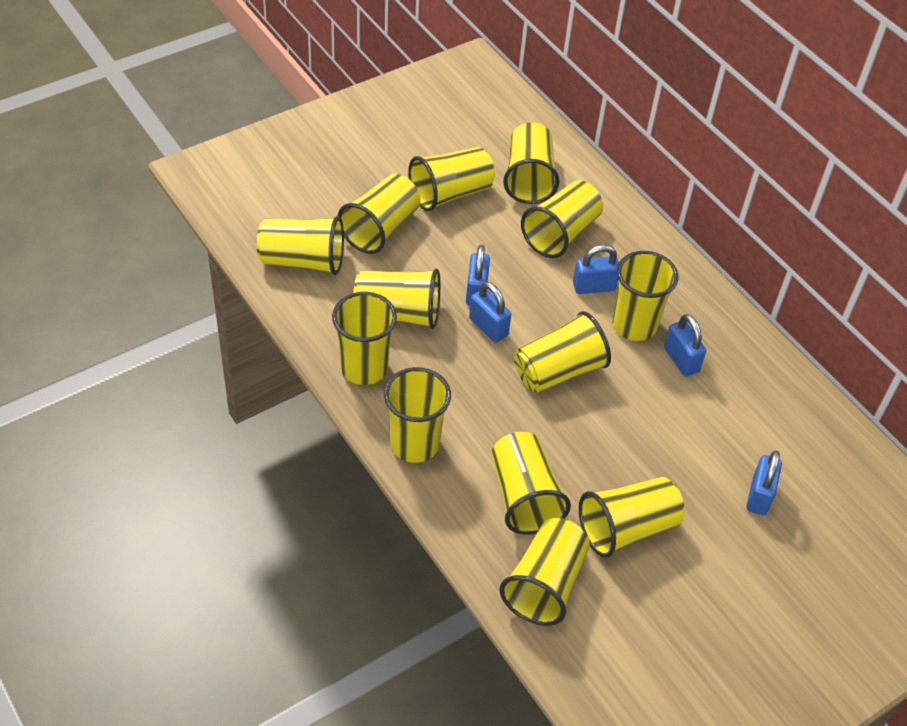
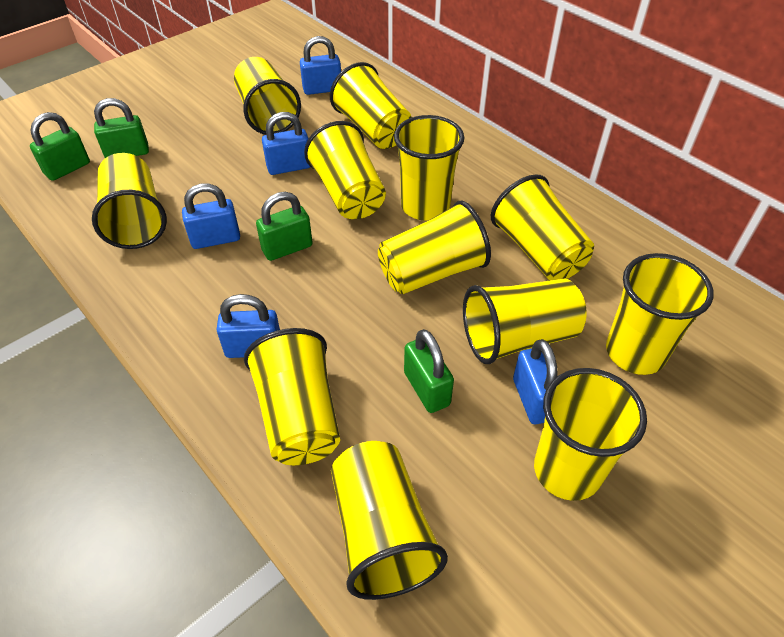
green padlock: 0 -> 4
yellow cup: 13 -> 12

